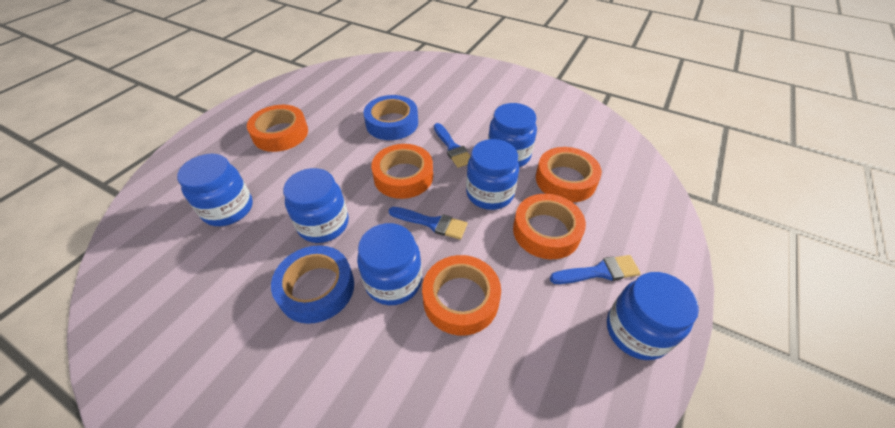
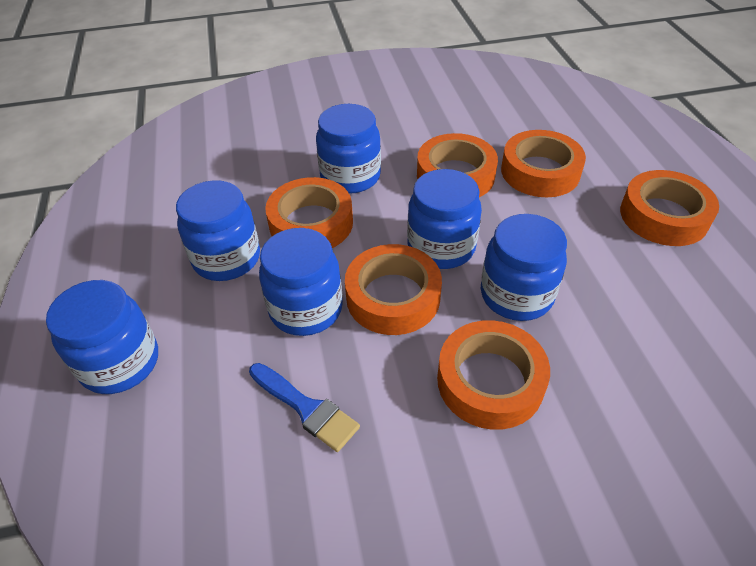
blue brush: 3 -> 1
blue tape: 2 -> 0
orange tape: 5 -> 6

